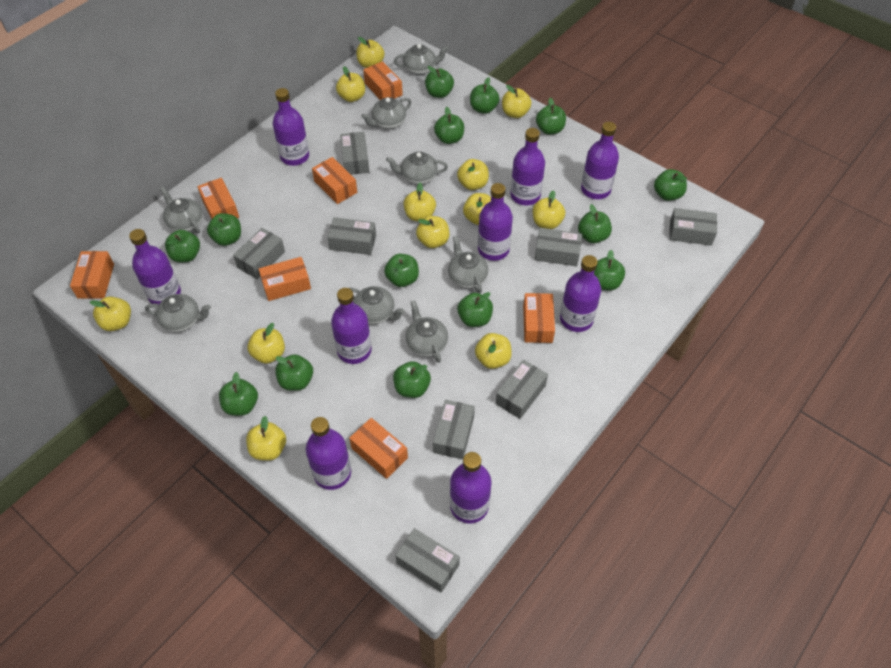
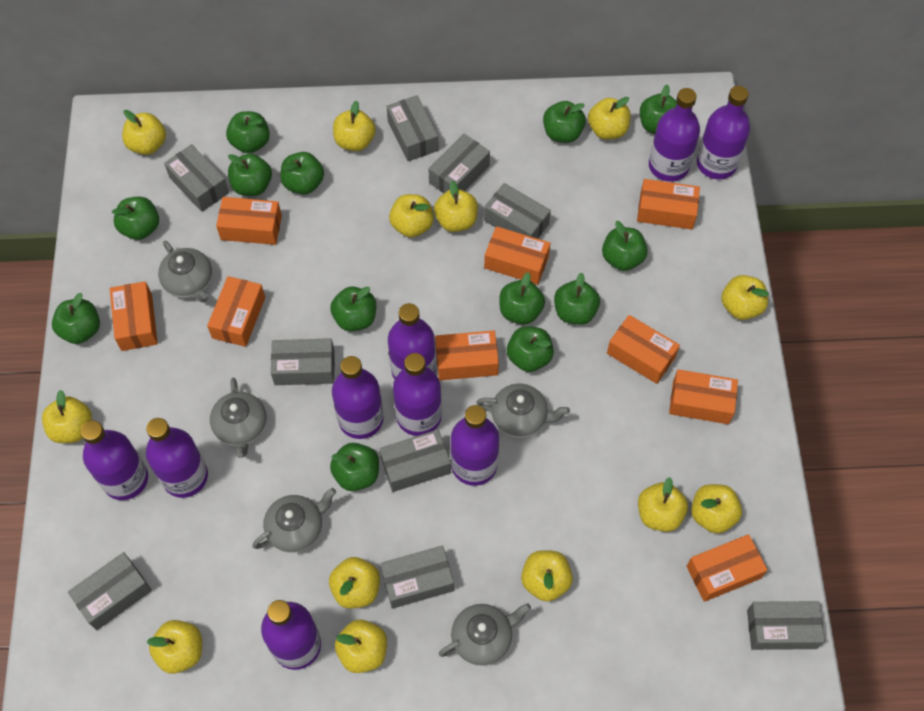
green apple: 14 -> 13
grey box: 8 -> 9
grey teapot: 8 -> 5
orange box: 7 -> 9
yellow apple: 12 -> 13

